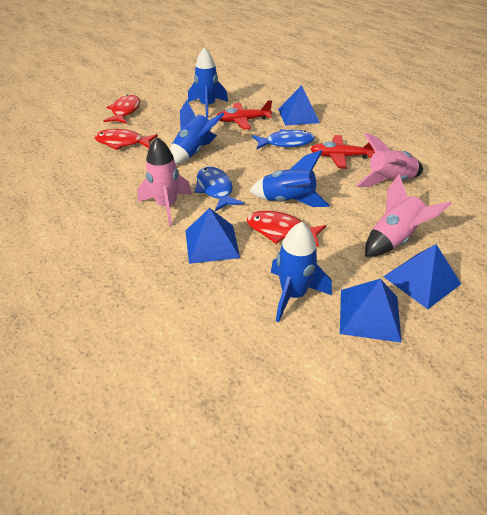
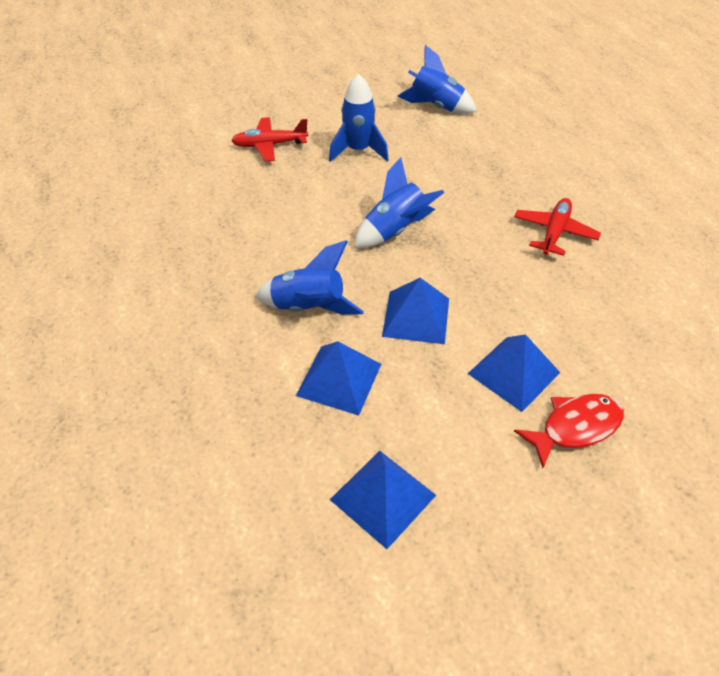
blue fish: 2 -> 0
pink rocket: 3 -> 0
red fish: 3 -> 1

